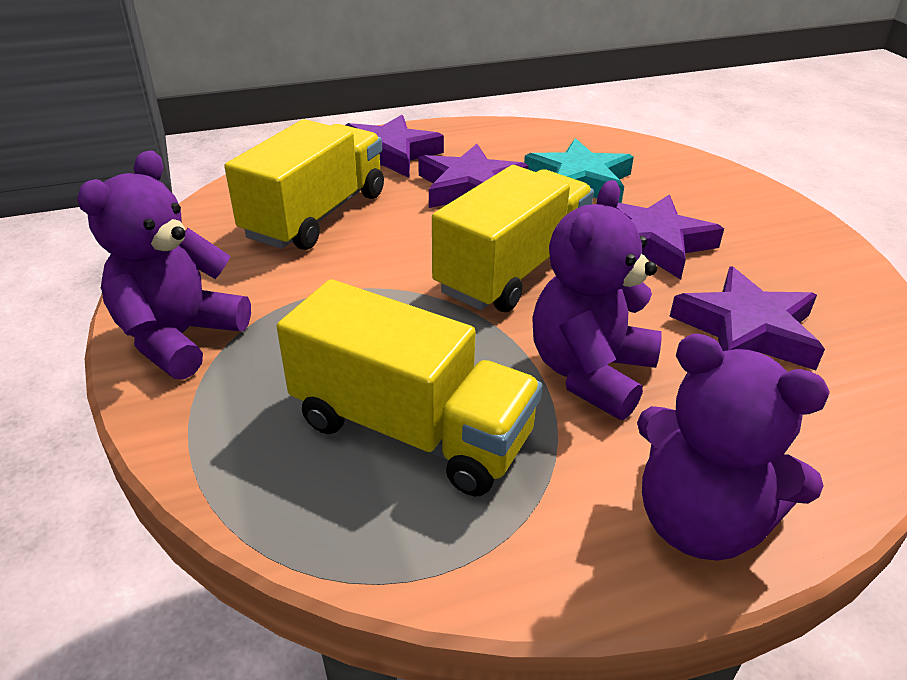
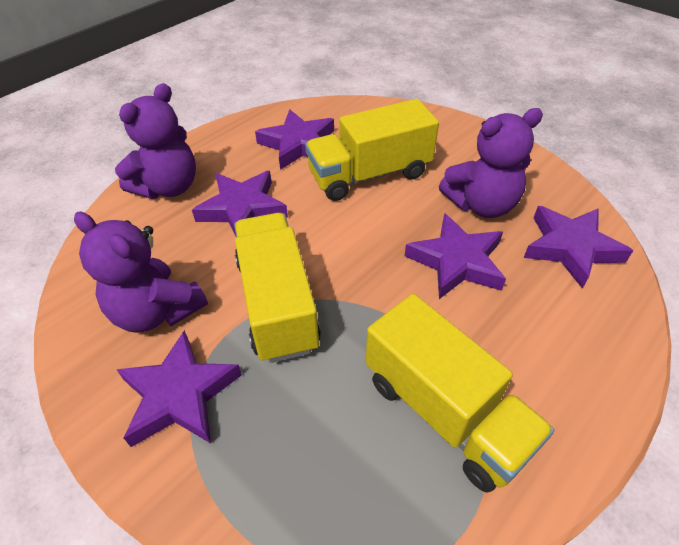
purple star: 4 -> 5
turquoise star: 1 -> 0

